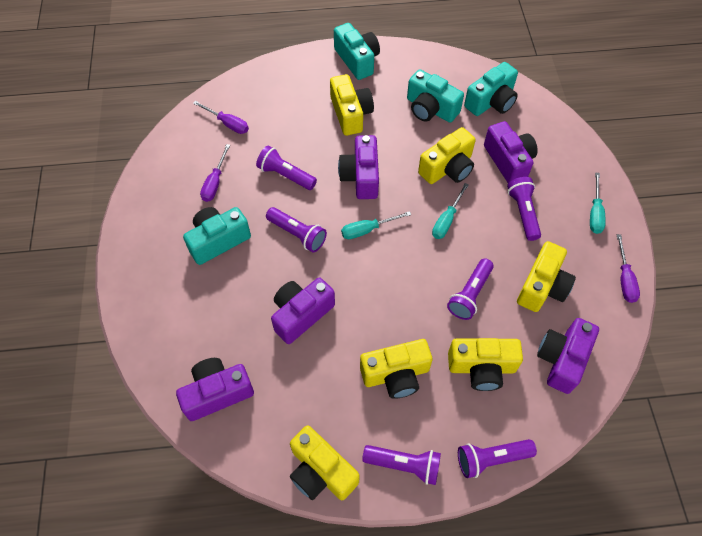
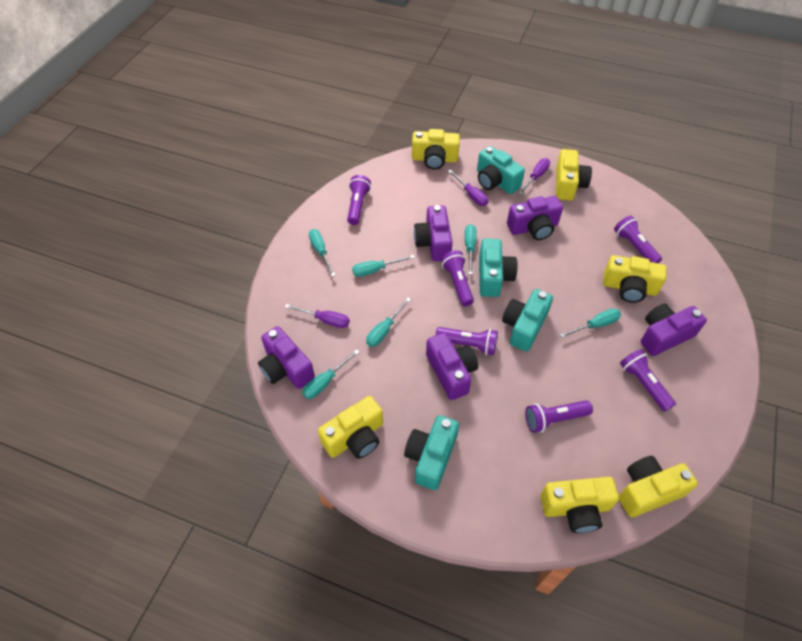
turquoise screwdriver: 3 -> 6

